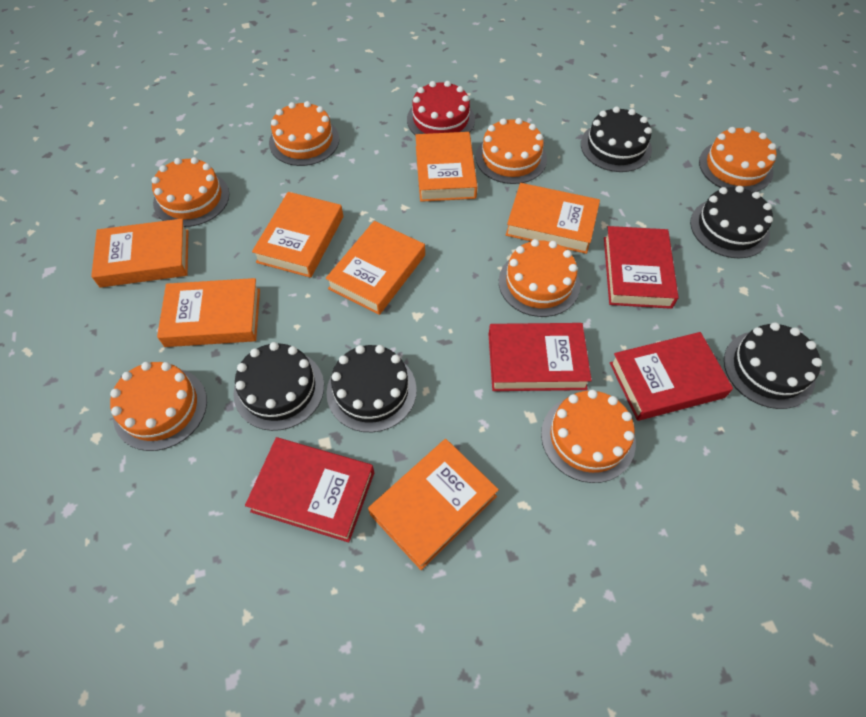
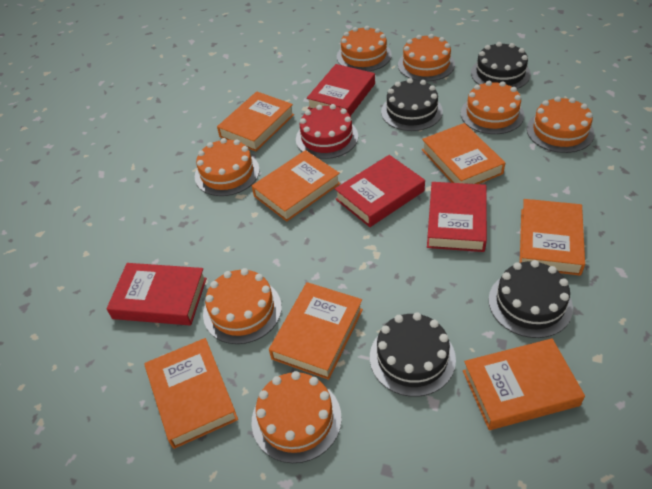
black cake: 5 -> 4

